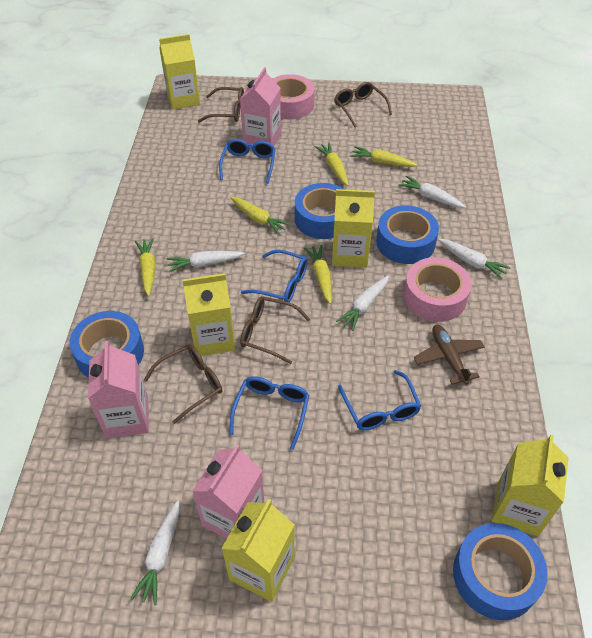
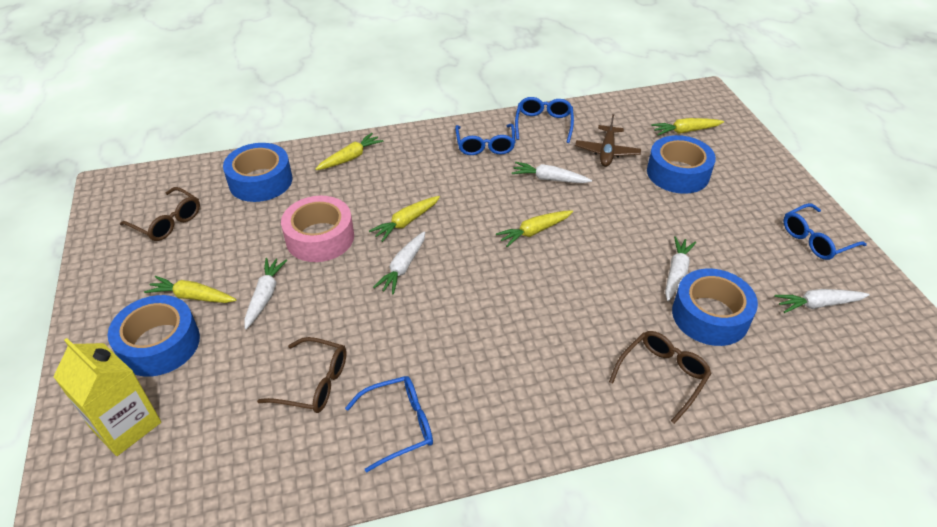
brown glasses: 4 -> 3
pink carton: 3 -> 0
pink tape: 2 -> 1
yellow carton: 5 -> 1

